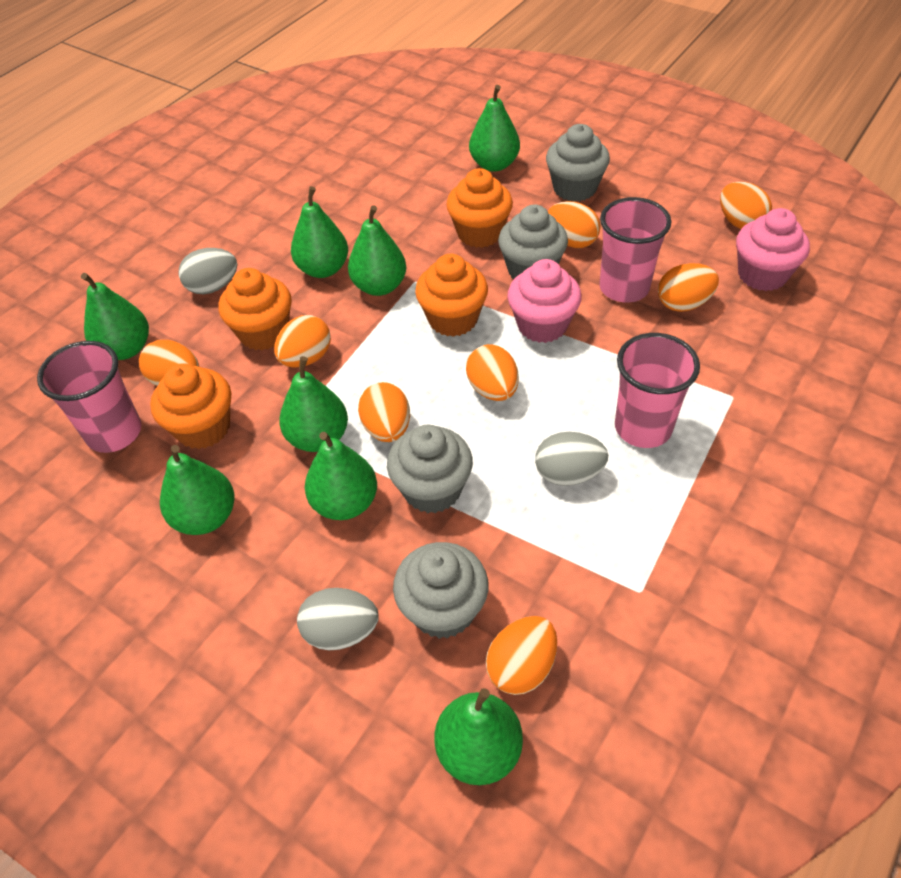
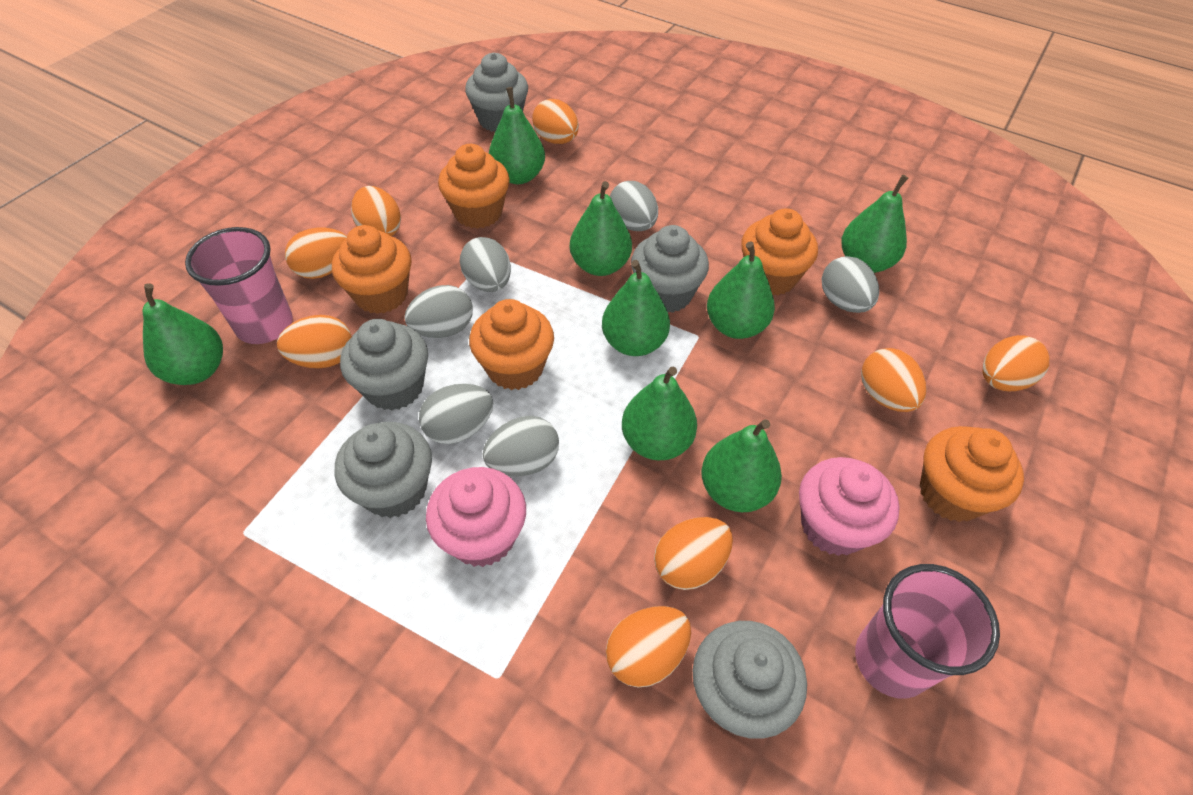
grey cupcake: 4 -> 5
grey egg: 3 -> 6
orange cupcake: 4 -> 5
pink cup: 3 -> 2

